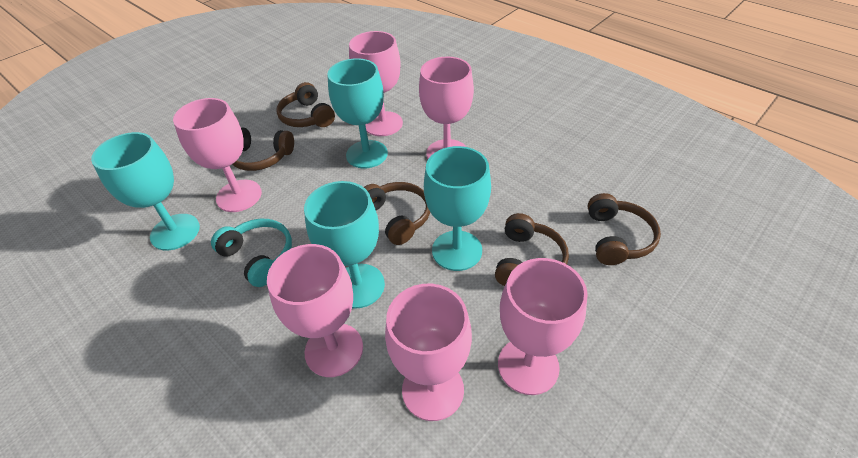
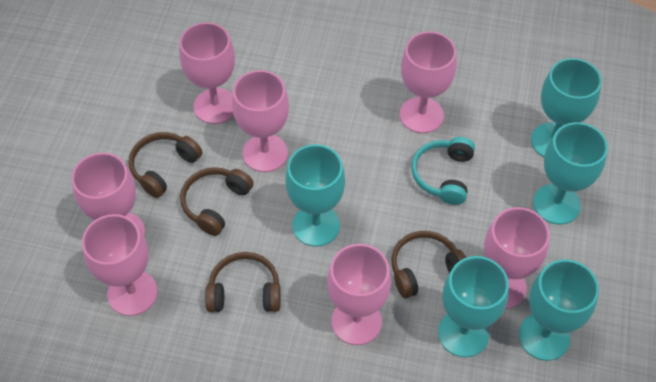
brown headphones: 5 -> 4
pink goblet: 6 -> 7
turquoise goblet: 4 -> 5

